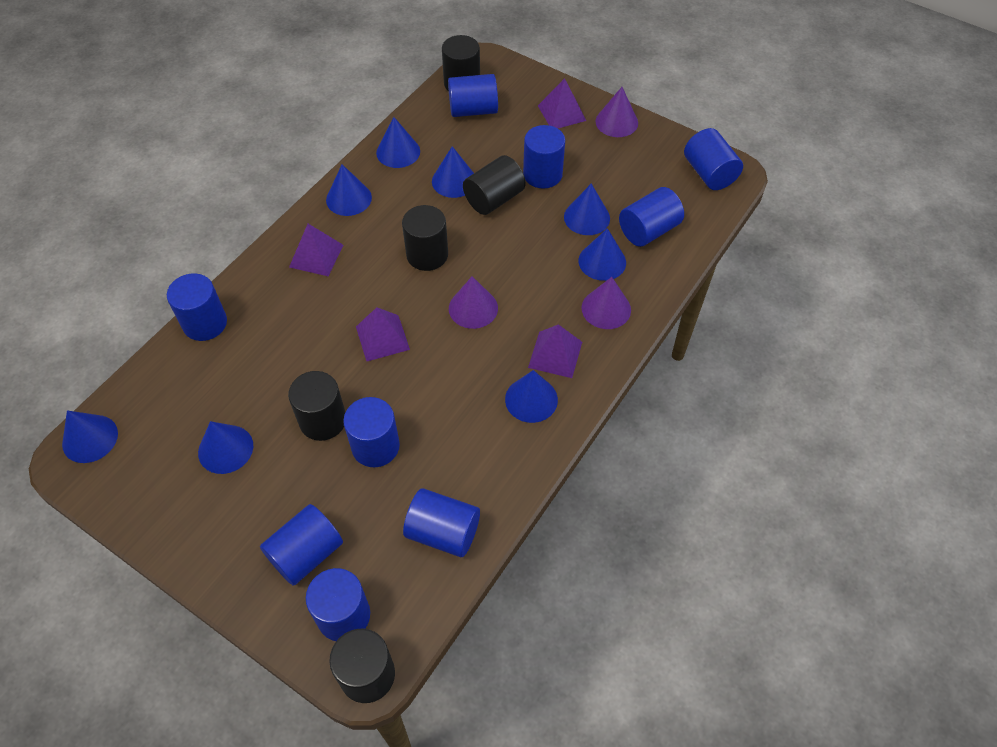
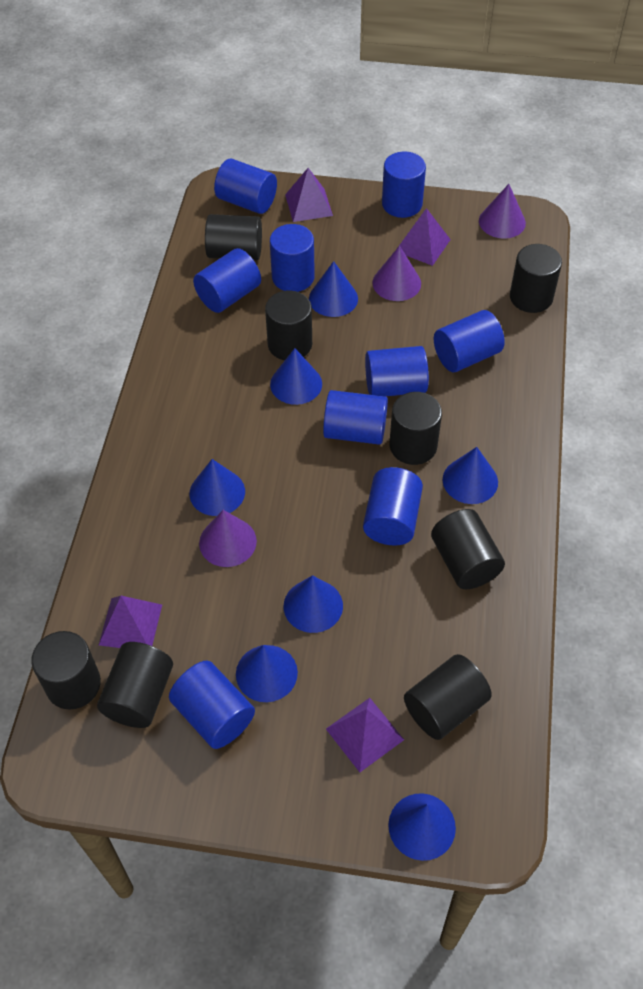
black cylinder: 5 -> 8
blue cone: 8 -> 7

